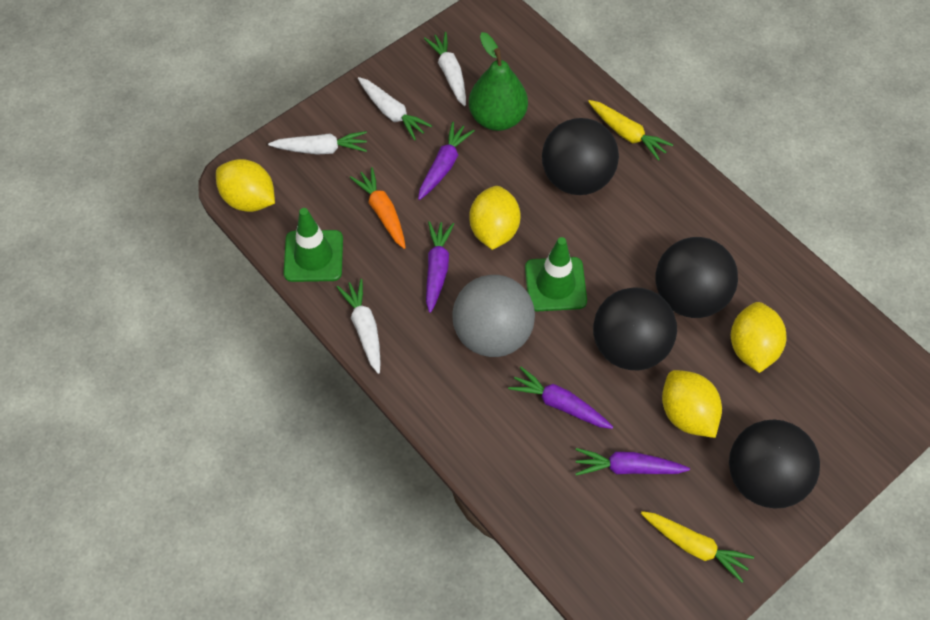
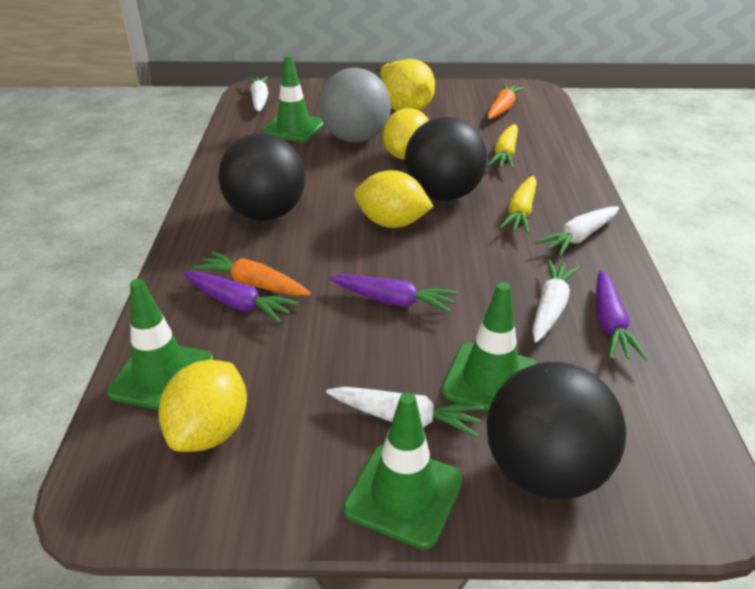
black ball: 4 -> 3
green pear: 1 -> 0
green traffic cone: 2 -> 4
orange carrot: 1 -> 2
purple carrot: 4 -> 3
yellow lemon: 4 -> 3
yellow pear: 0 -> 1

